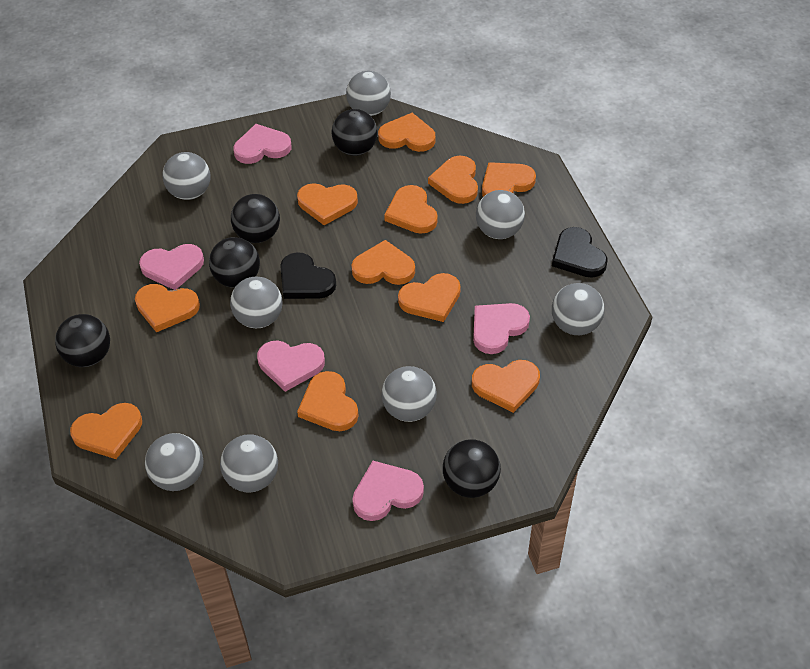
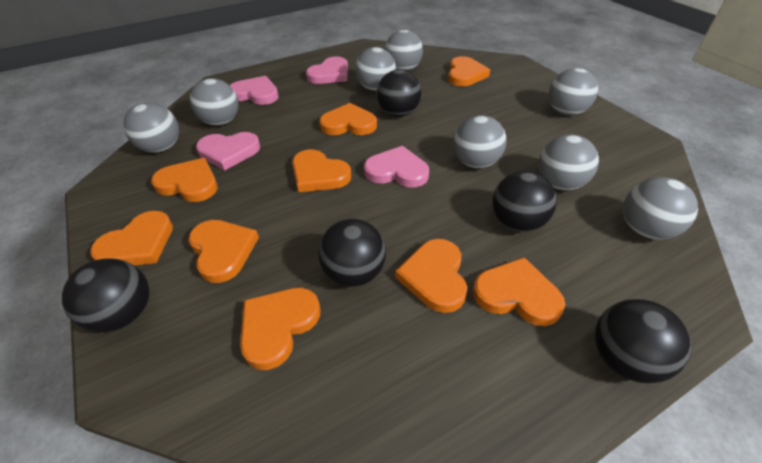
black heart: 2 -> 0
orange heart: 11 -> 9
pink heart: 5 -> 4

